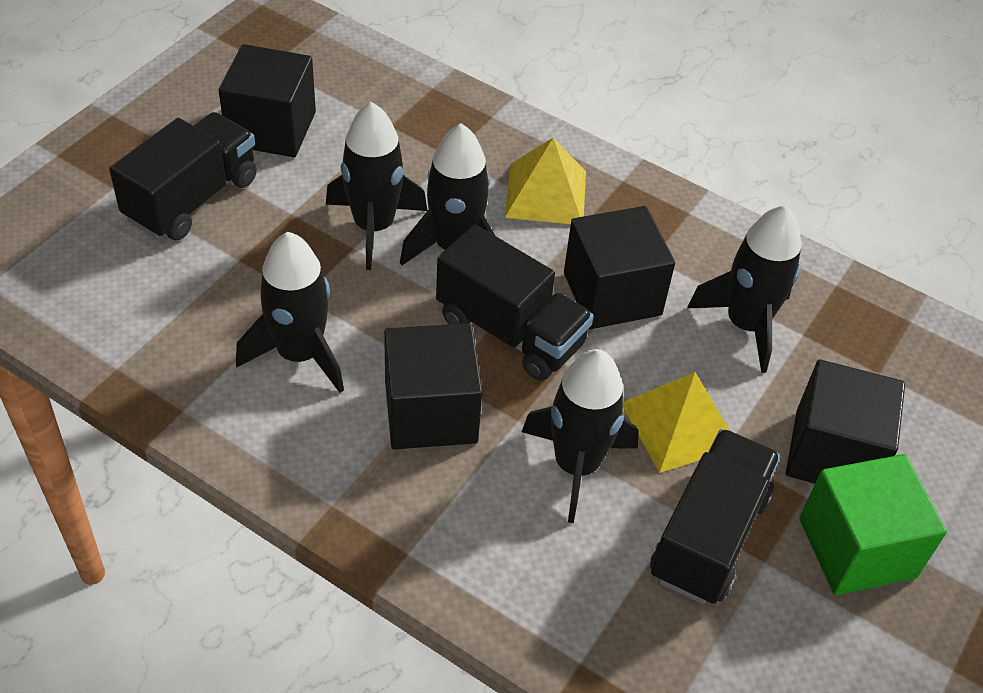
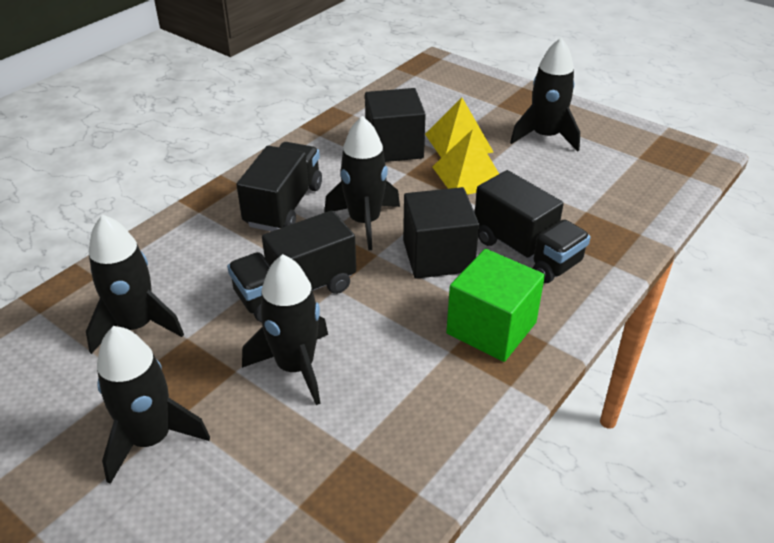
black cube: 4 -> 2

